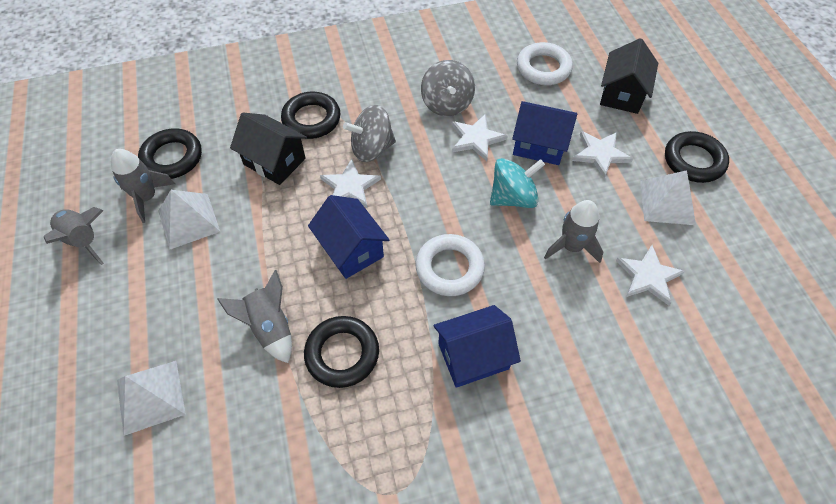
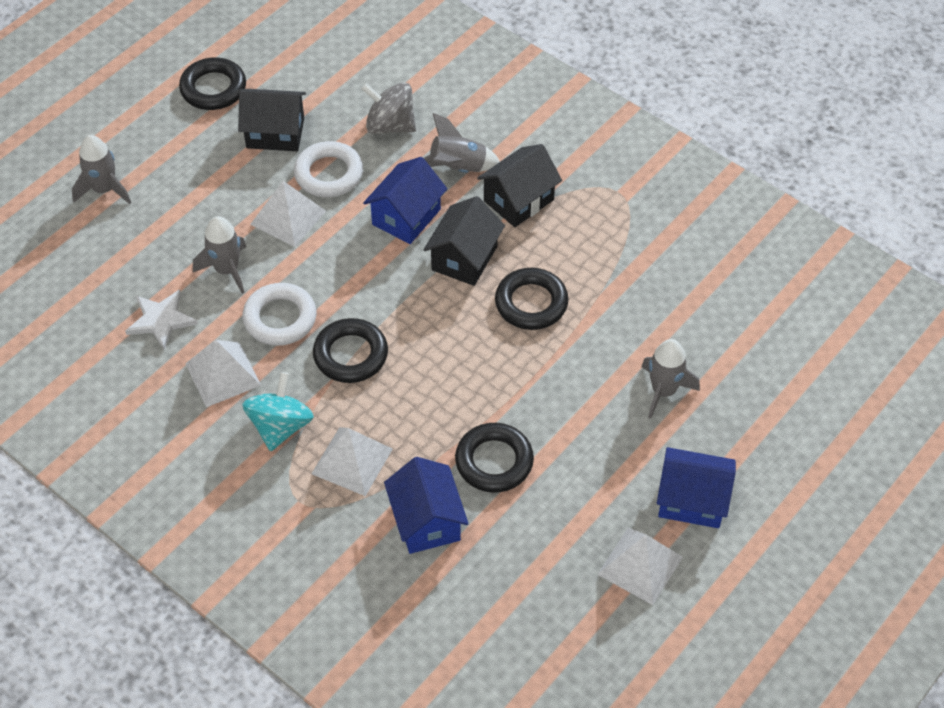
black house: 2 -> 3
grey spinning top: 2 -> 1
white pyramid: 3 -> 4
white star: 4 -> 1

